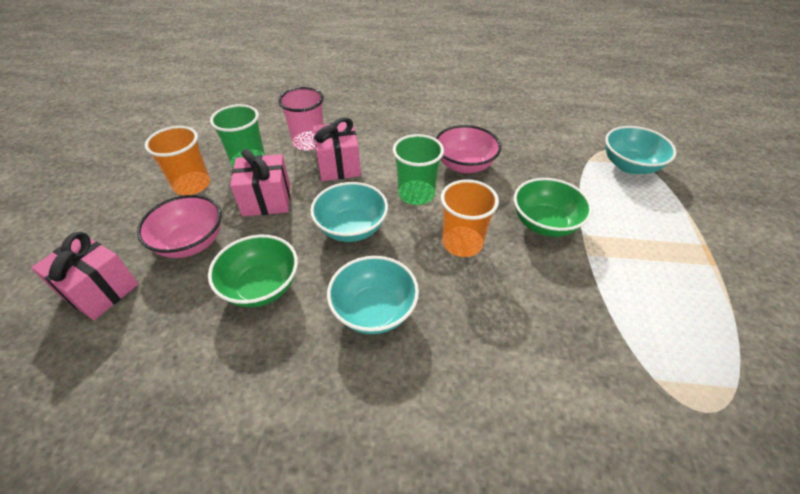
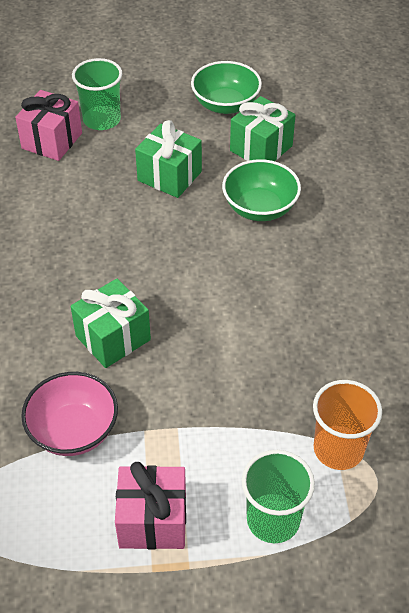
green gift: 0 -> 3
orange cup: 2 -> 1
pink bowl: 2 -> 1
pink cup: 1 -> 0
pink gift: 3 -> 2
turquoise bowl: 3 -> 0

